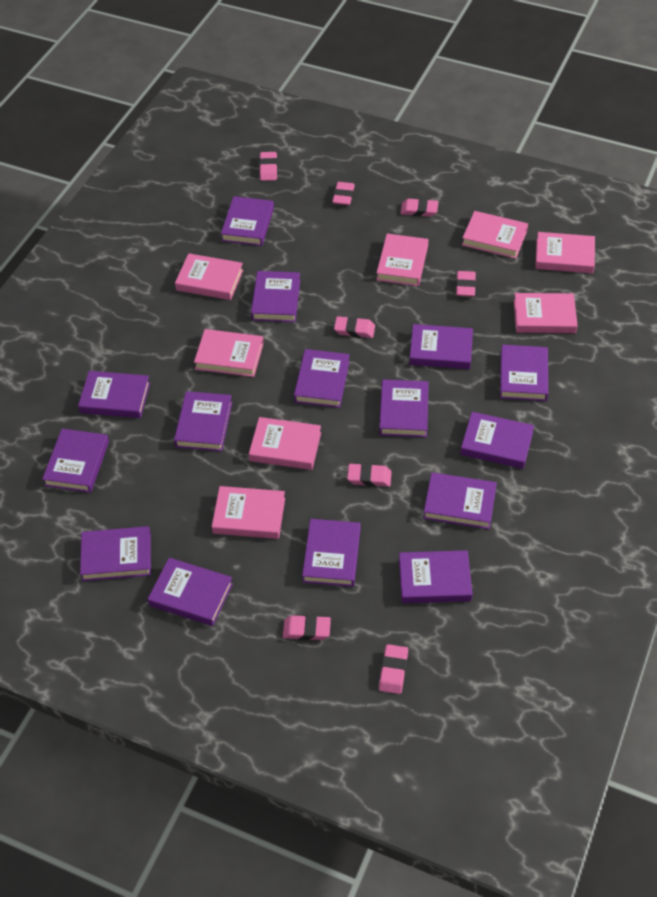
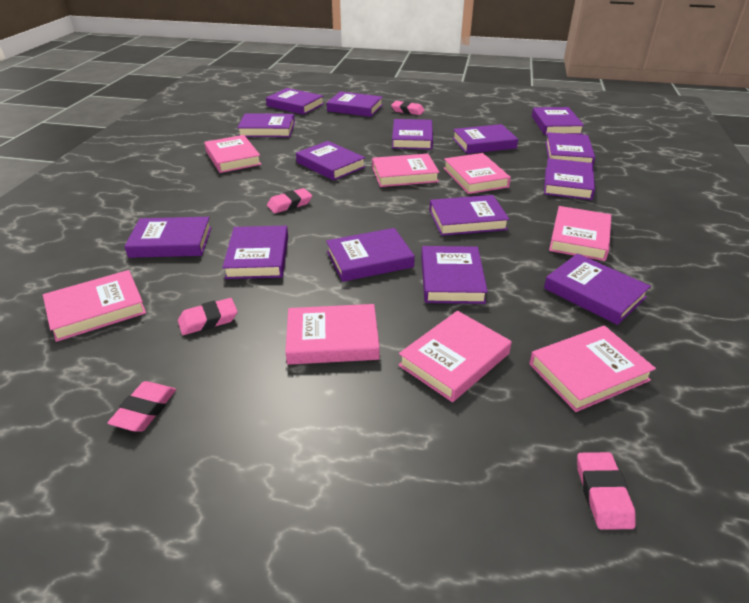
pink eraser: 8 -> 5

